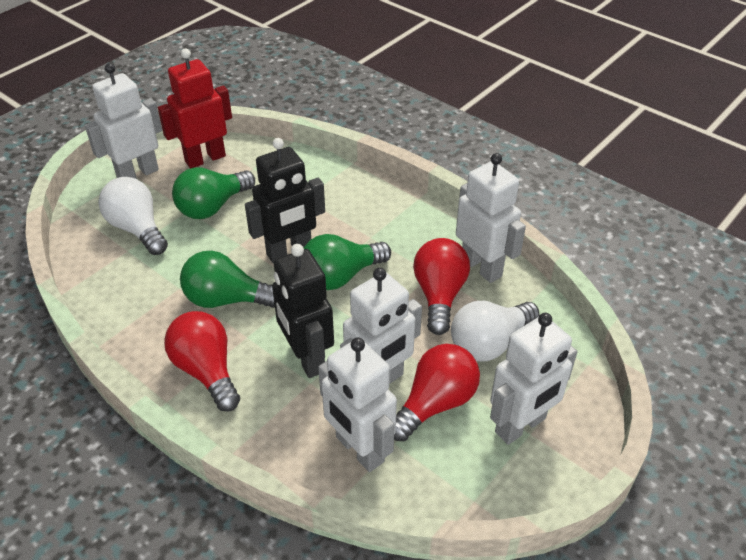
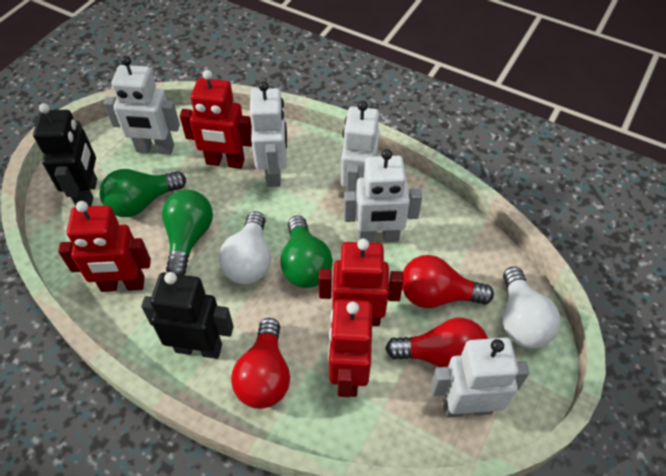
red robot: 1 -> 4

